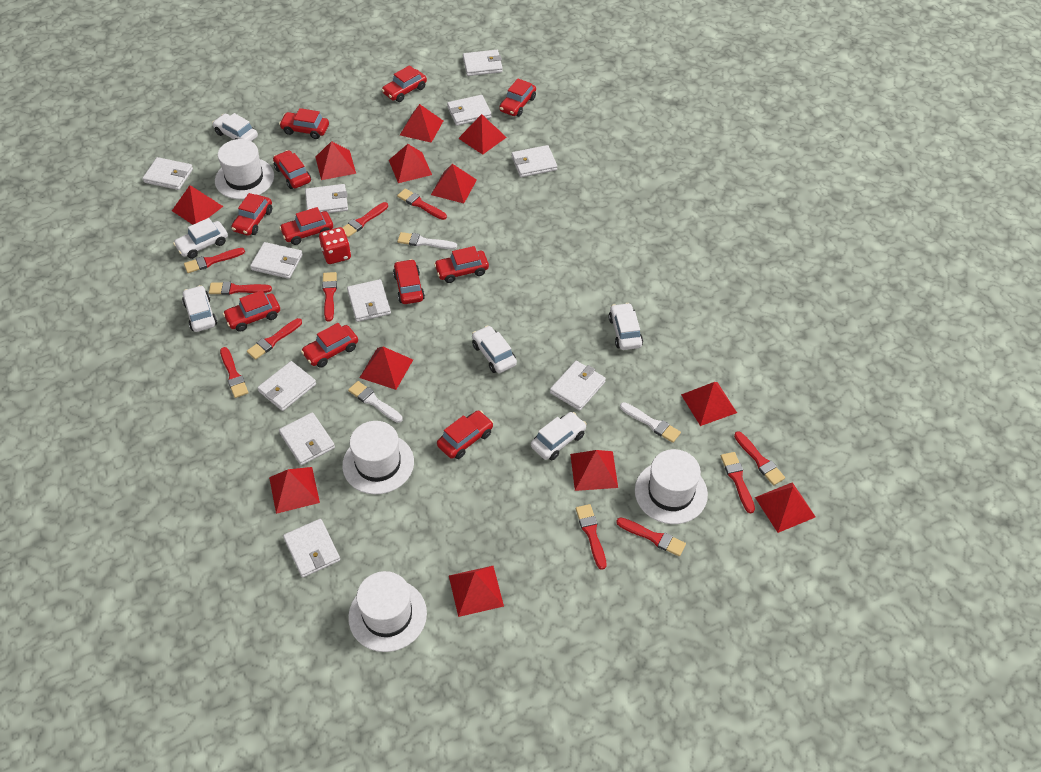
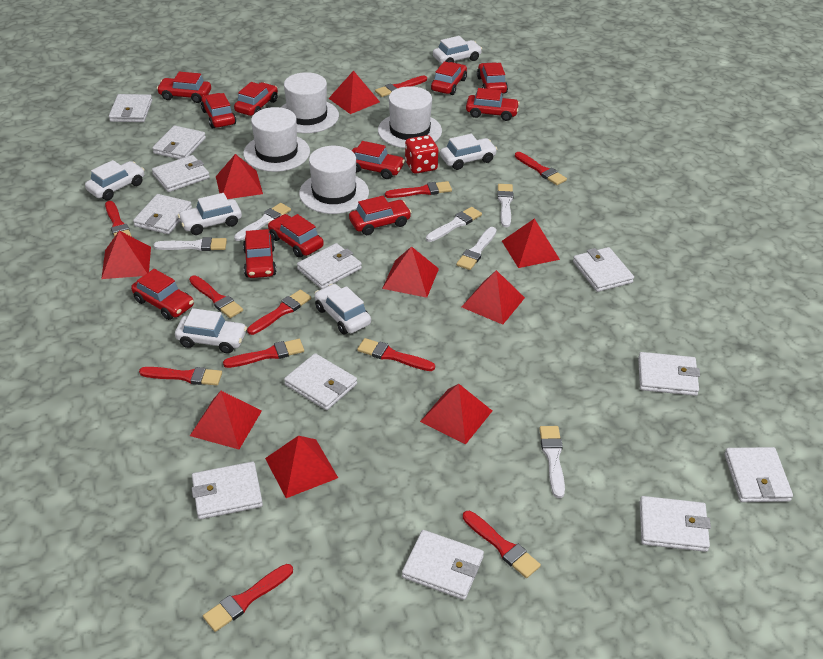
red pyramid: 12 -> 9
white brush: 3 -> 6
white wallet: 11 -> 12

